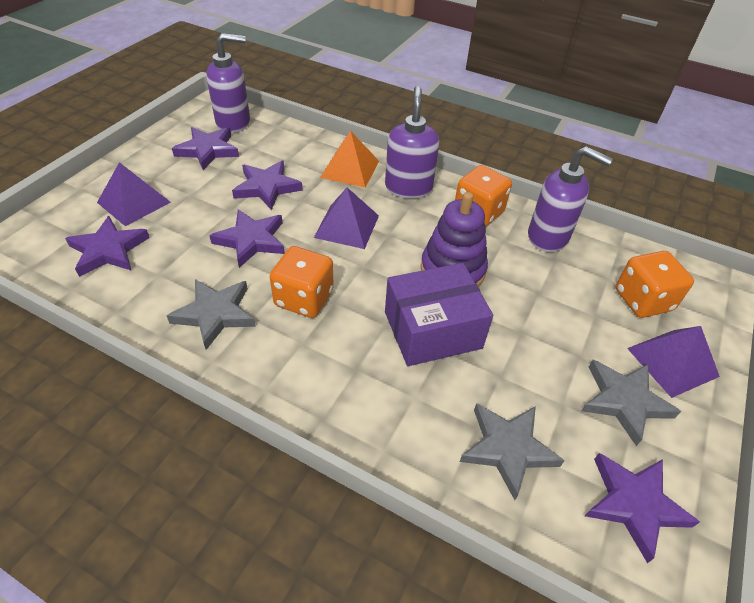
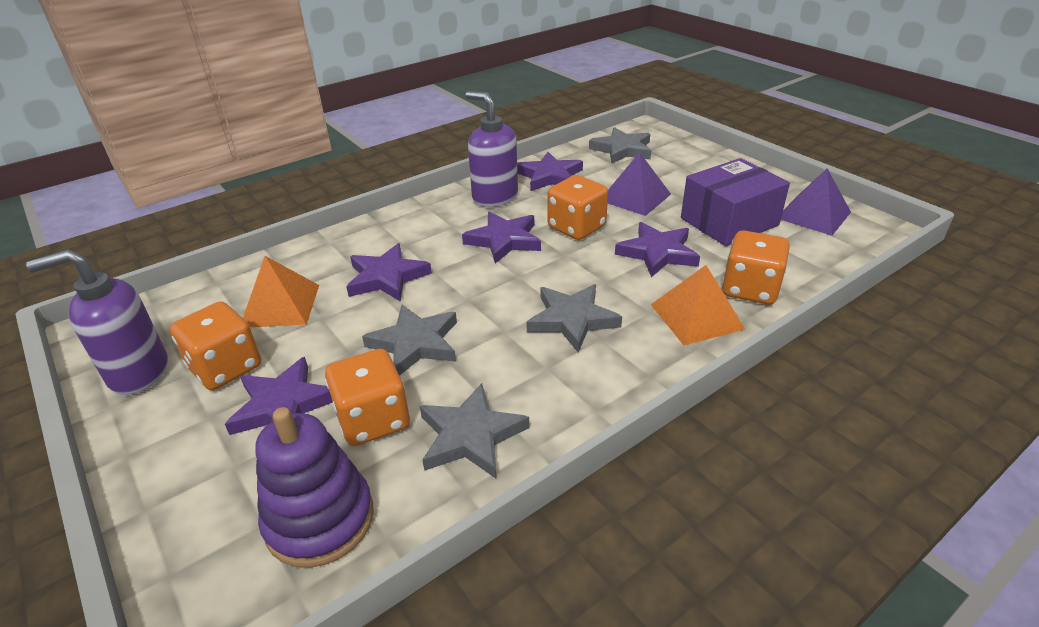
grey star: 3 -> 4
orange dice: 3 -> 4
orange pyramid: 1 -> 2
purple pyramid: 3 -> 2
purple soap dispenser: 3 -> 2

